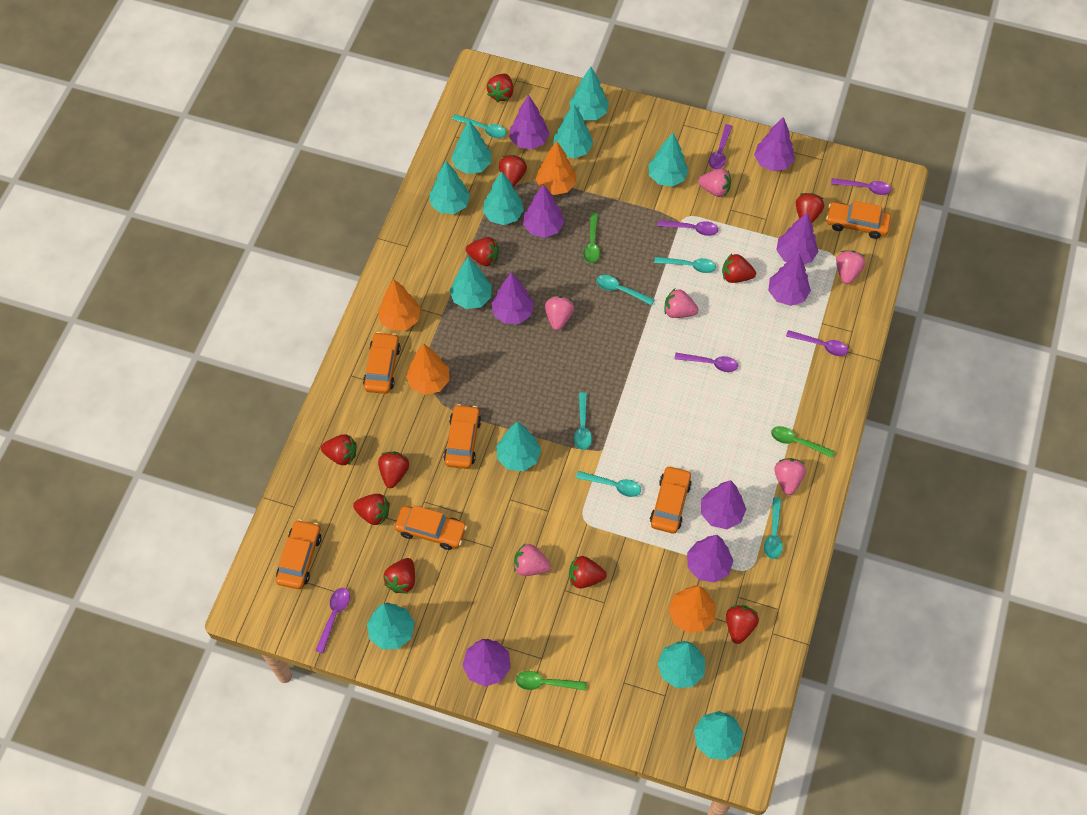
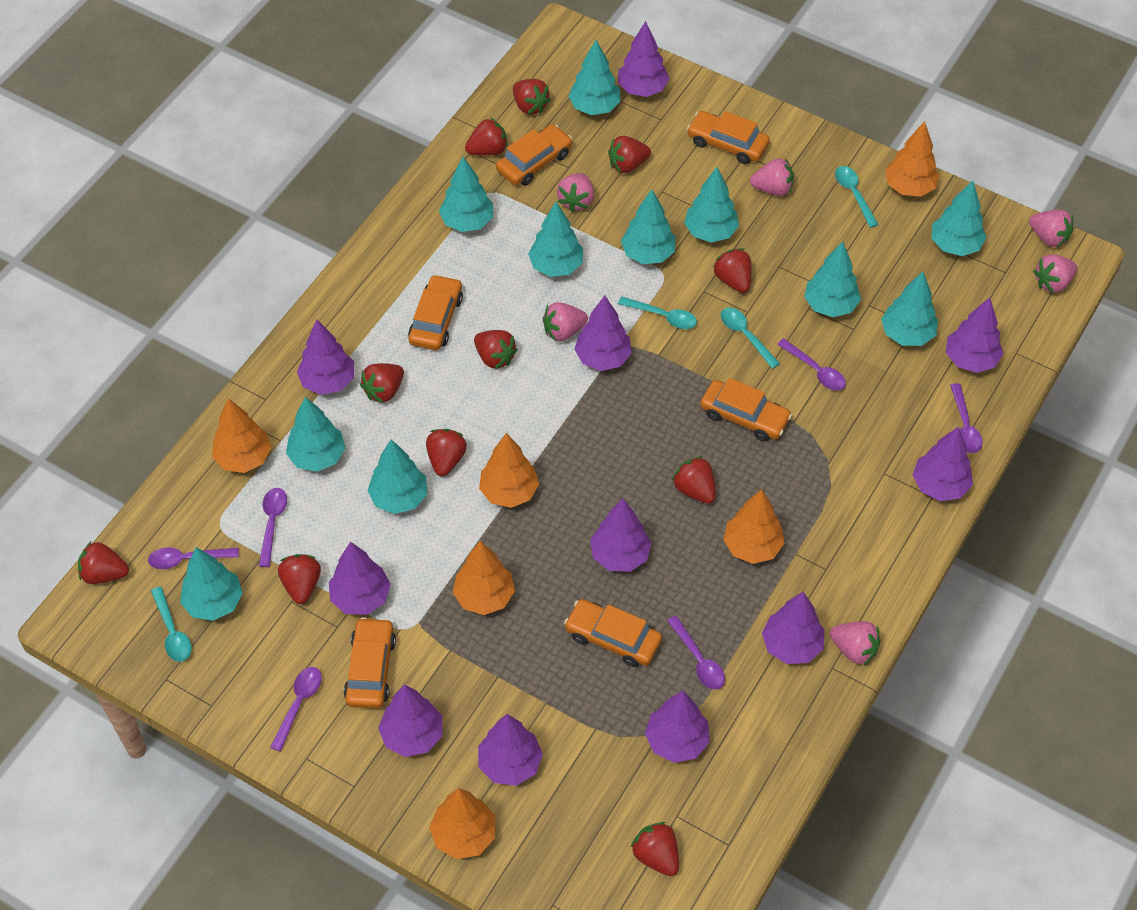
green spoon: 3 -> 0
orange tree: 4 -> 6
purple tree: 9 -> 11
turquoise spoon: 6 -> 4

